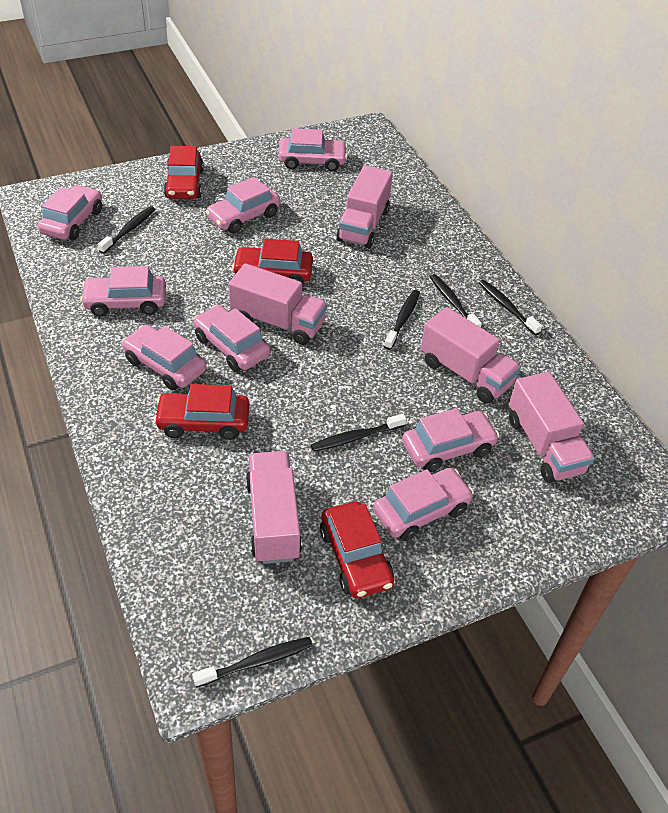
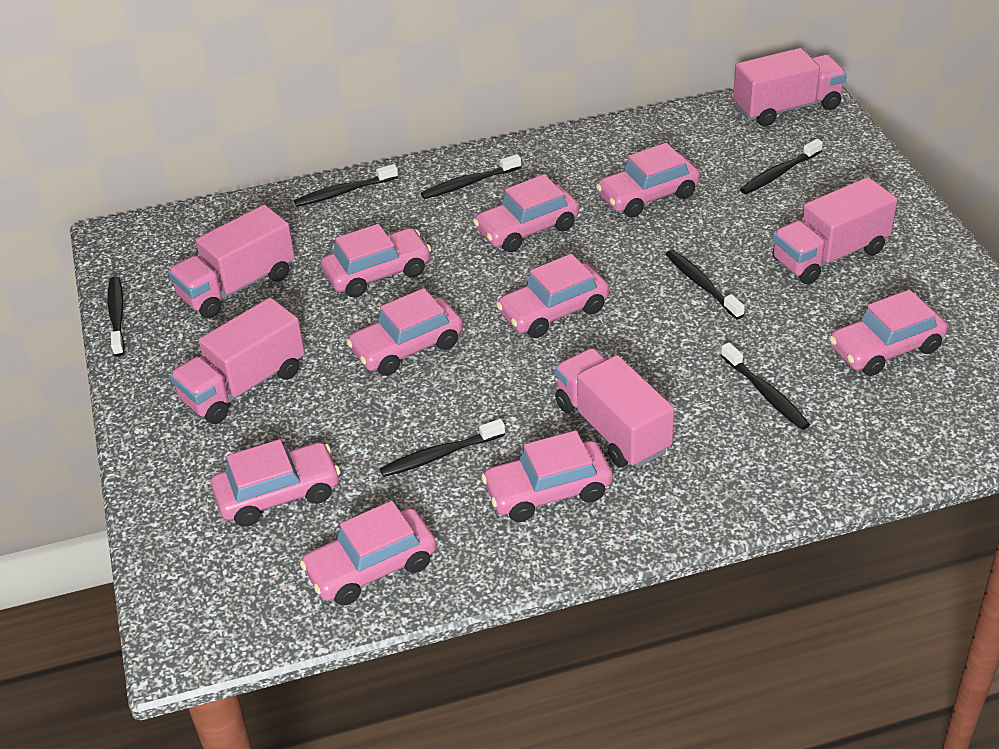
black toothbrush: 6 -> 7
pink car: 8 -> 9
red car: 4 -> 0

